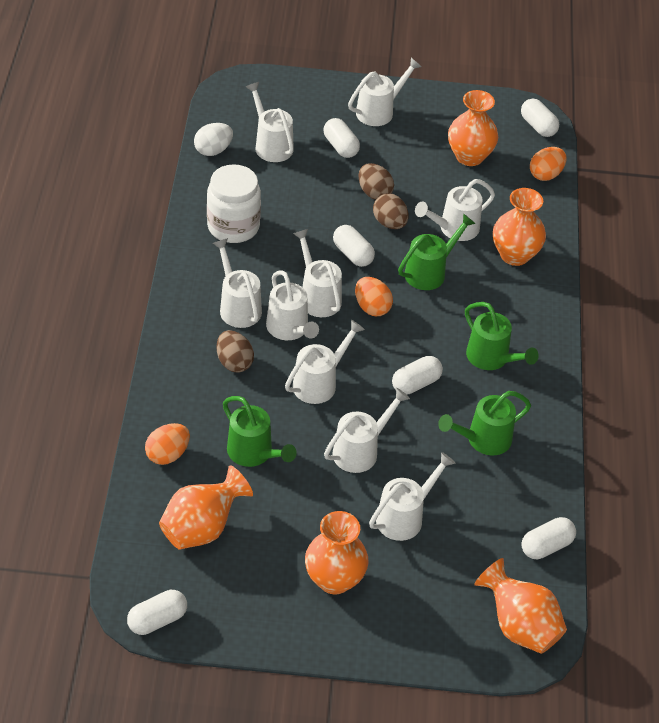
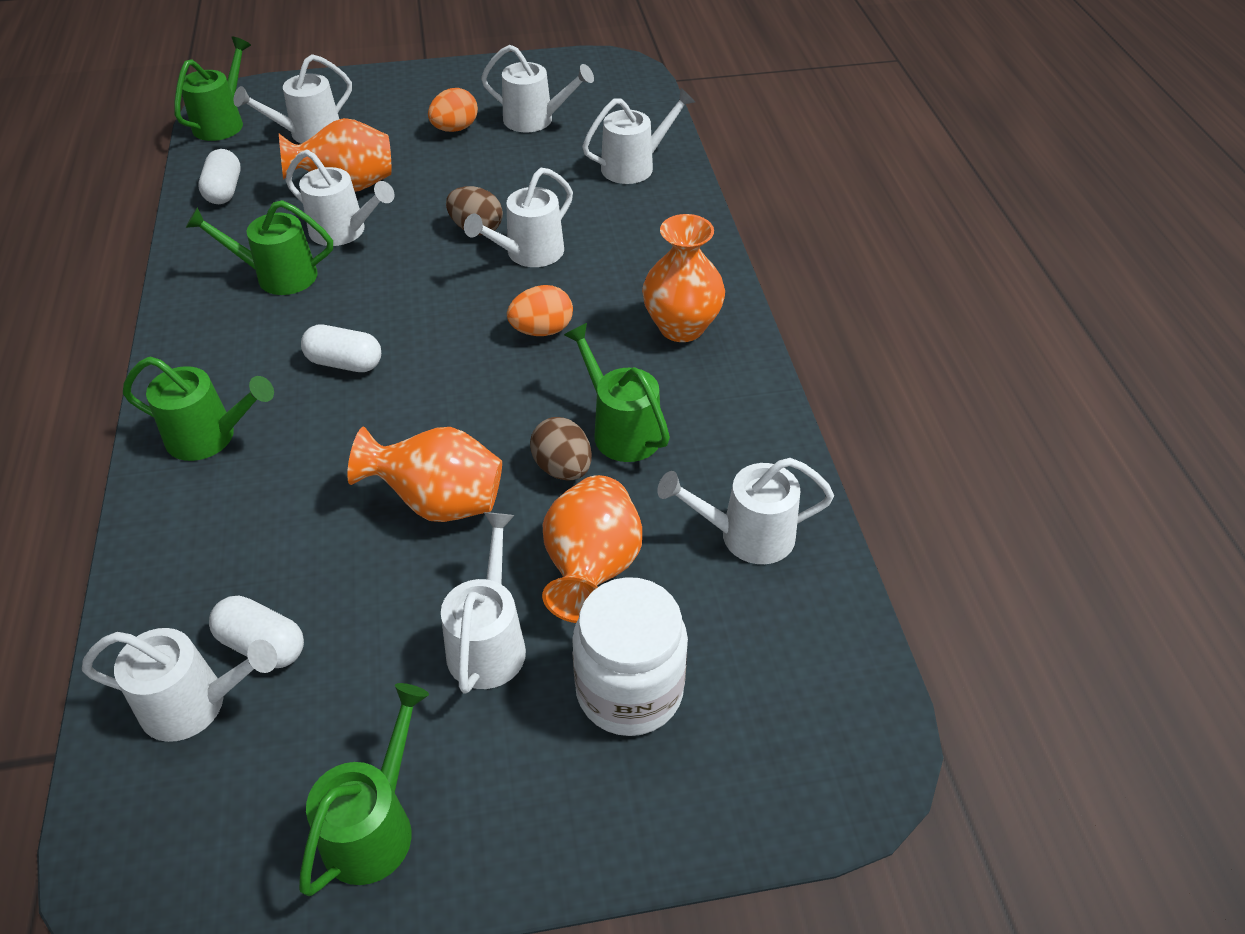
brown egg: 3 -> 2
green watering can: 4 -> 5
orange egg: 3 -> 2
orange vase: 5 -> 4
white capsule: 6 -> 3
white egg: 1 -> 0
white watering can: 9 -> 8

